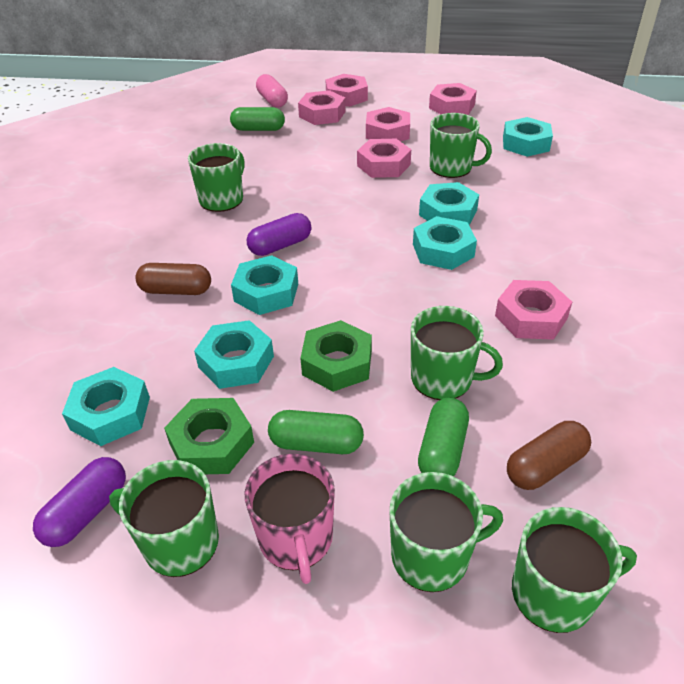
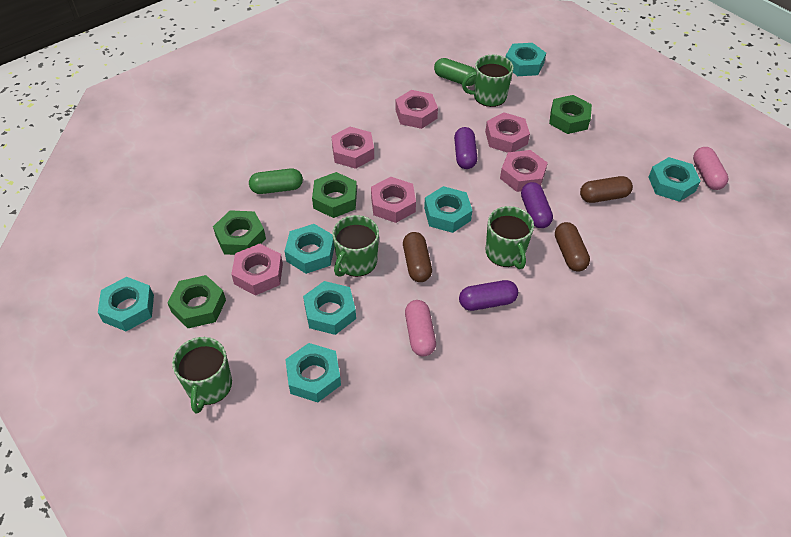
brown capsule: 2 -> 3
green capsule: 3 -> 2
green mug: 6 -> 4
green nut: 2 -> 4
pink capsule: 1 -> 2
pink mug: 1 -> 0
purple capsule: 2 -> 3
turquoise nut: 6 -> 7

